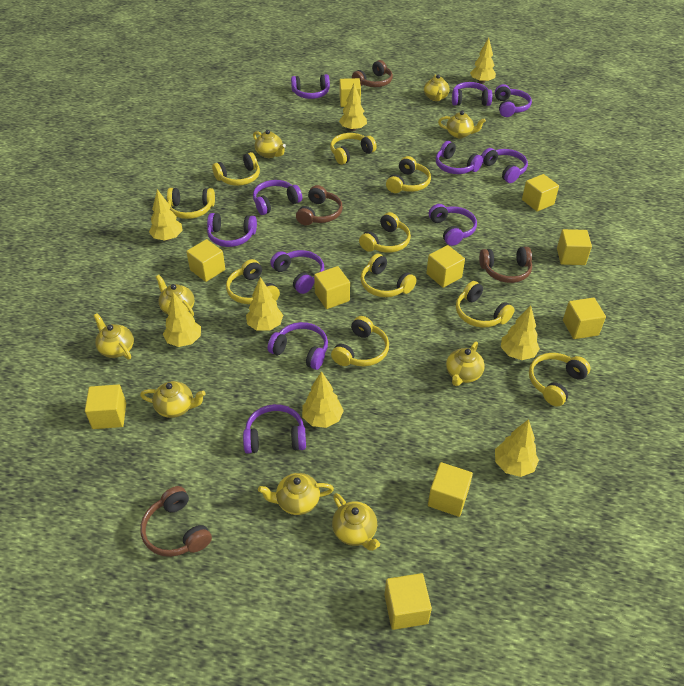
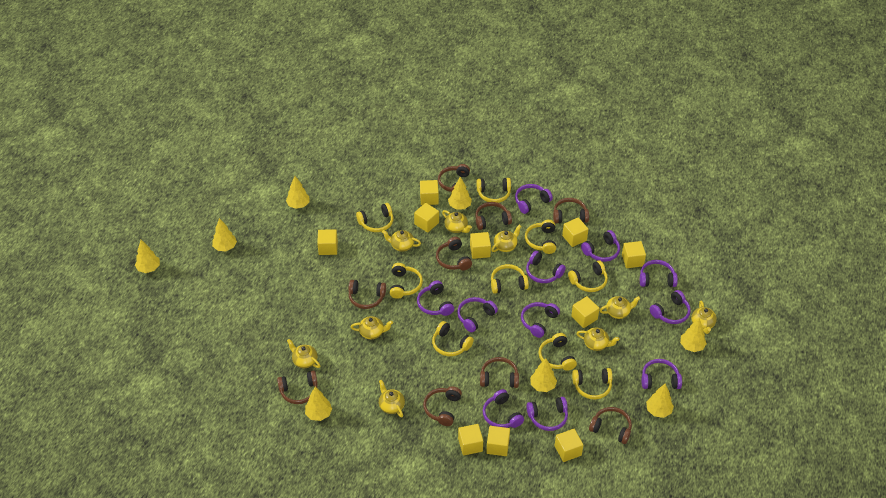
brown headphones: 4 -> 9
yellow headphones: 10 -> 9

